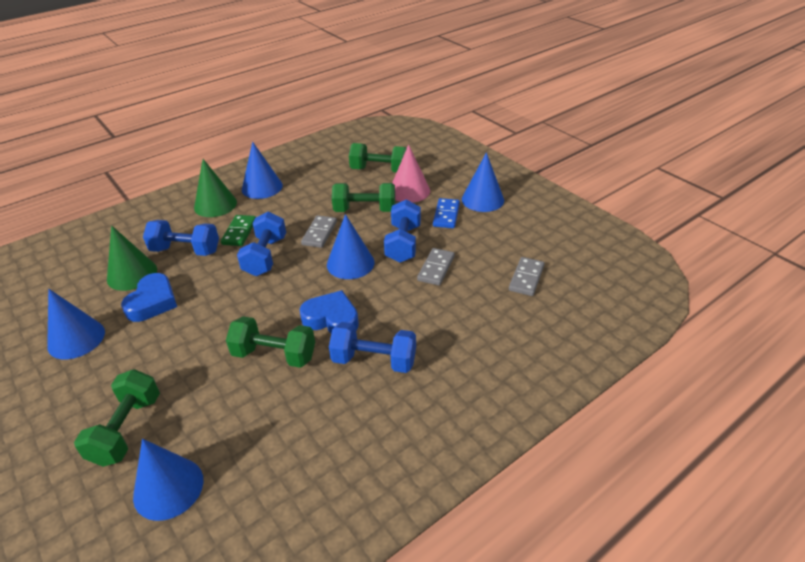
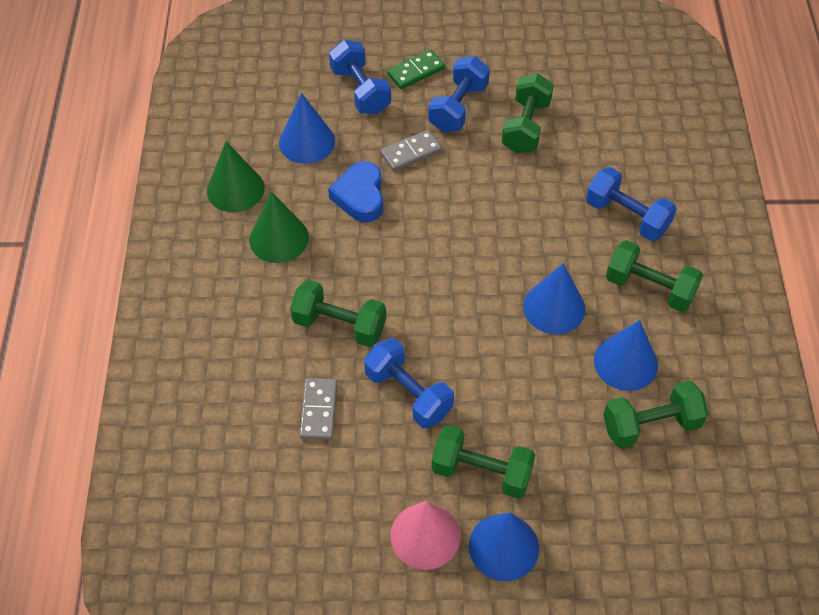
blue cone: 5 -> 4
blue domino: 1 -> 0
blue heart: 2 -> 1
green dumbbell: 4 -> 5
grey domino: 3 -> 2

